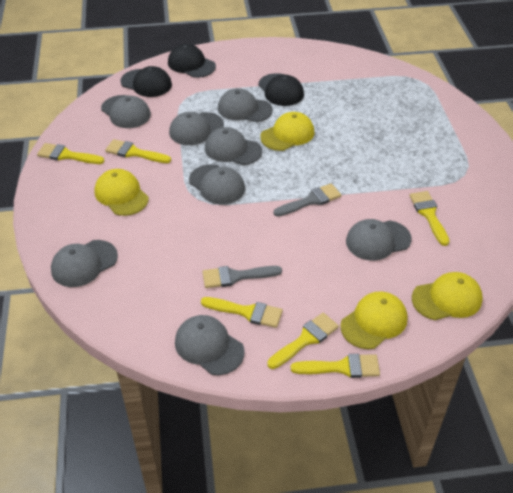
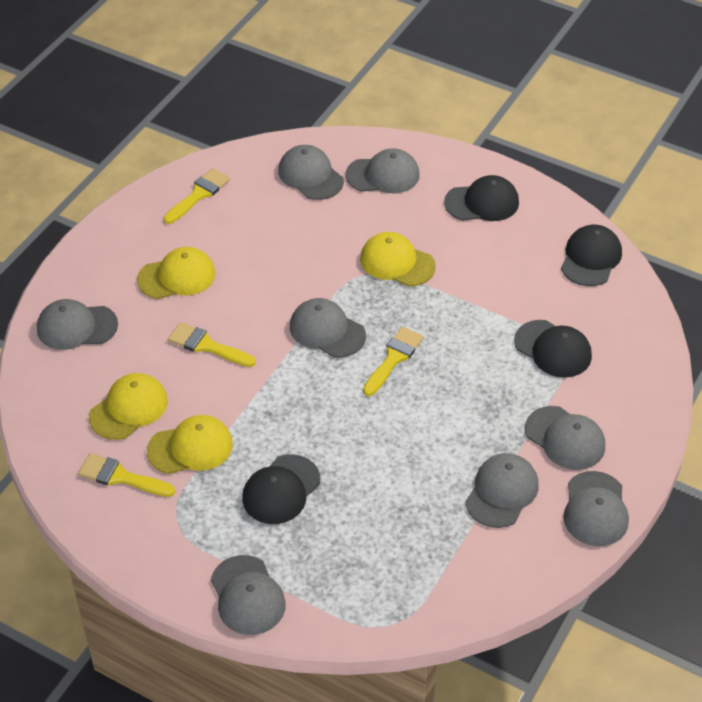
black cap: 3 -> 4
grey brush: 2 -> 0
yellow brush: 6 -> 4

